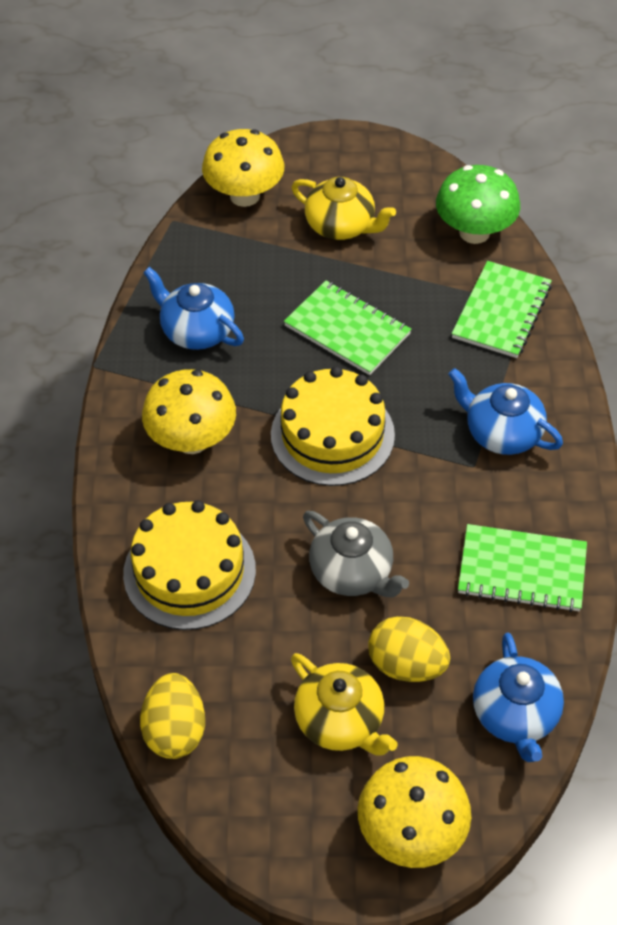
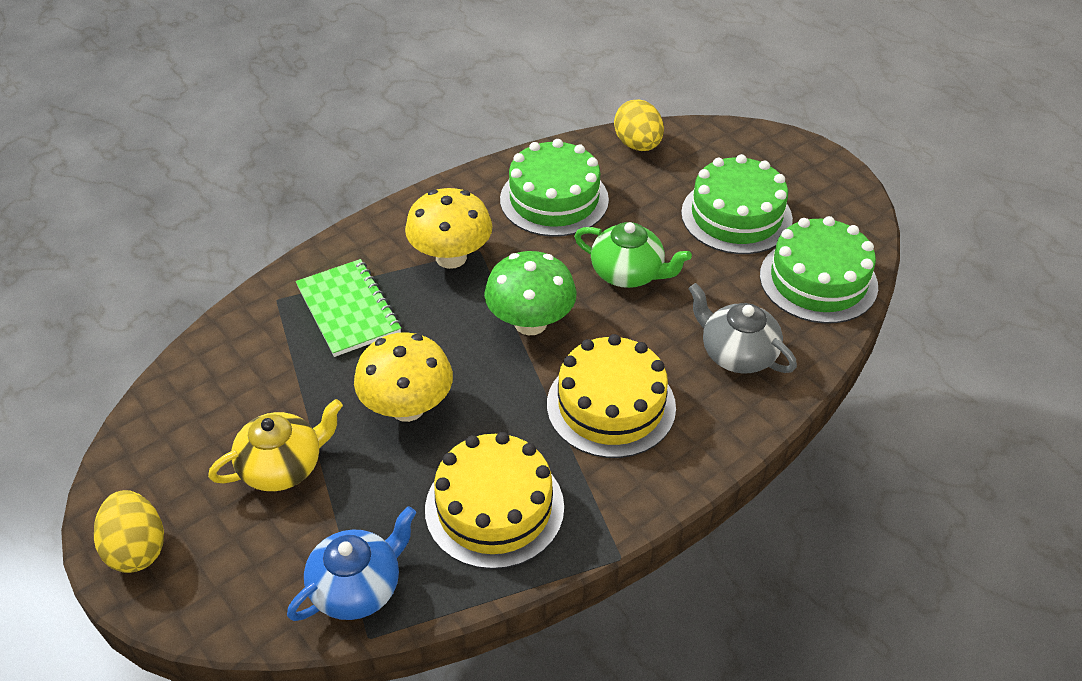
blue teapot: 3 -> 1
green cake: 0 -> 3
green notebook: 3 -> 1
green teapot: 0 -> 1
yellow mushroom: 3 -> 2
yellow teapot: 2 -> 1

